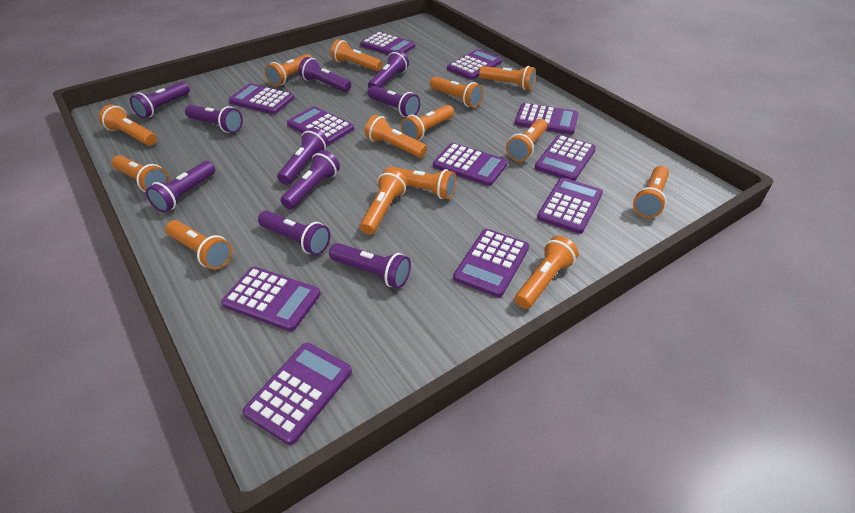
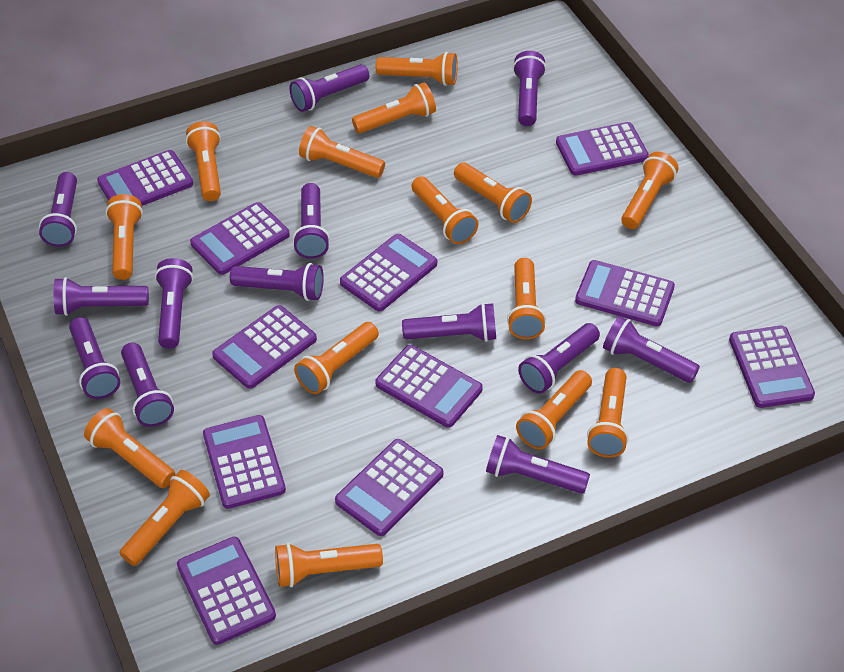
orange flashlight: 14 -> 15
purple flashlight: 10 -> 13

